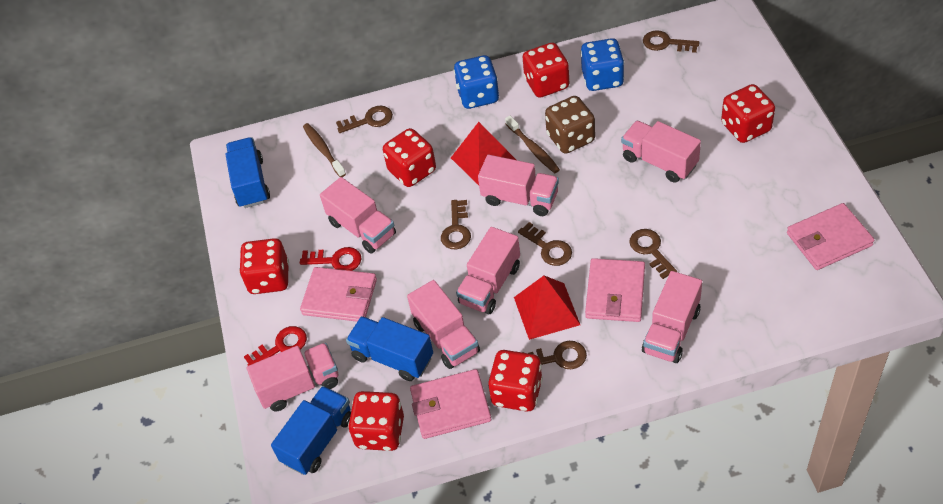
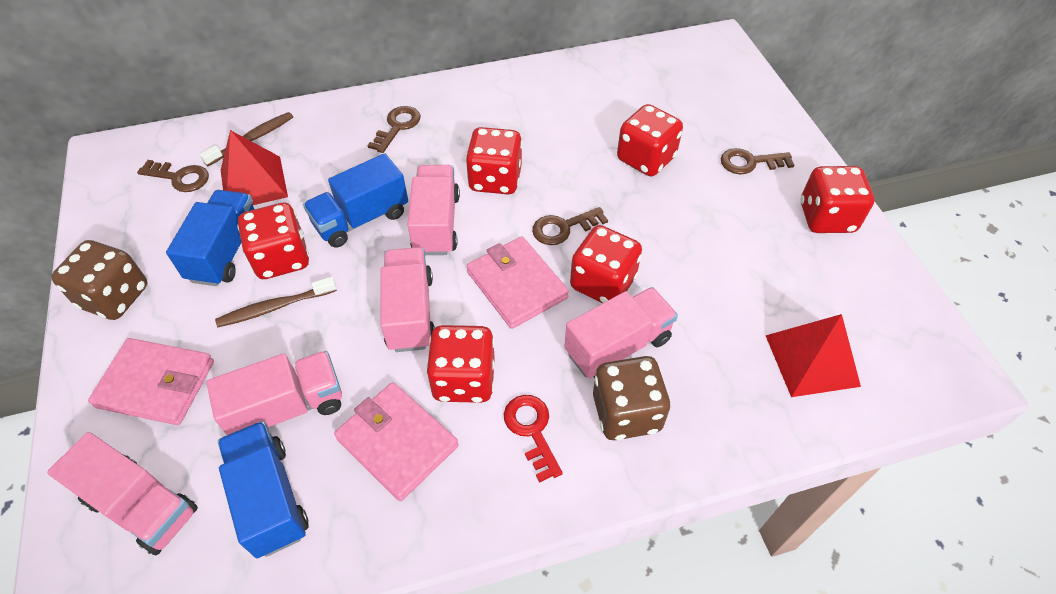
blue dice: 2 -> 0
brown dice: 1 -> 2
brown key: 6 -> 4
pink truck: 7 -> 5
pink wallet: 4 -> 3
red key: 2 -> 1

